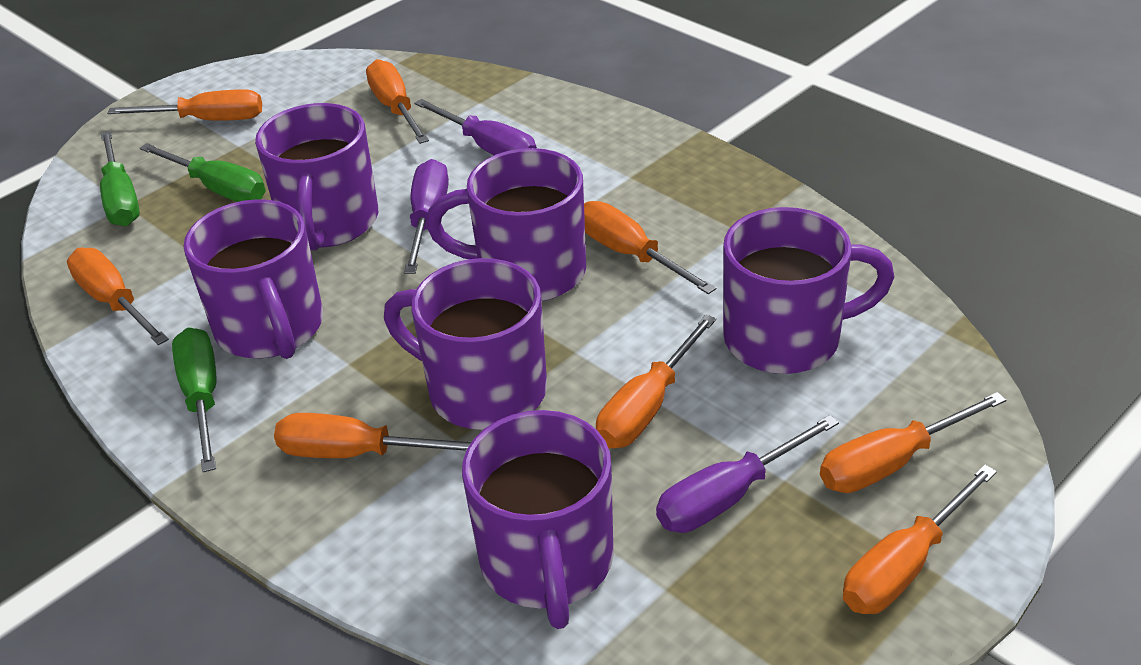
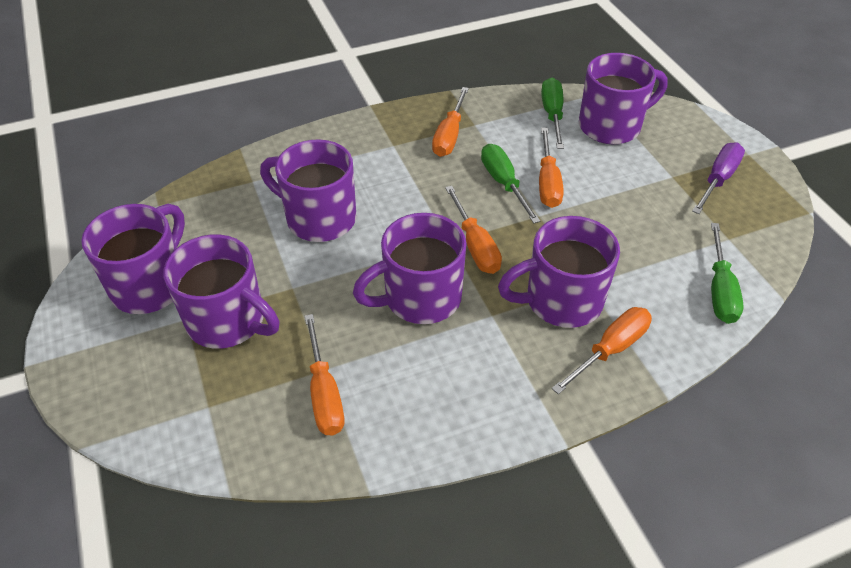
orange screwdriver: 8 -> 5
purple screwdriver: 3 -> 1

